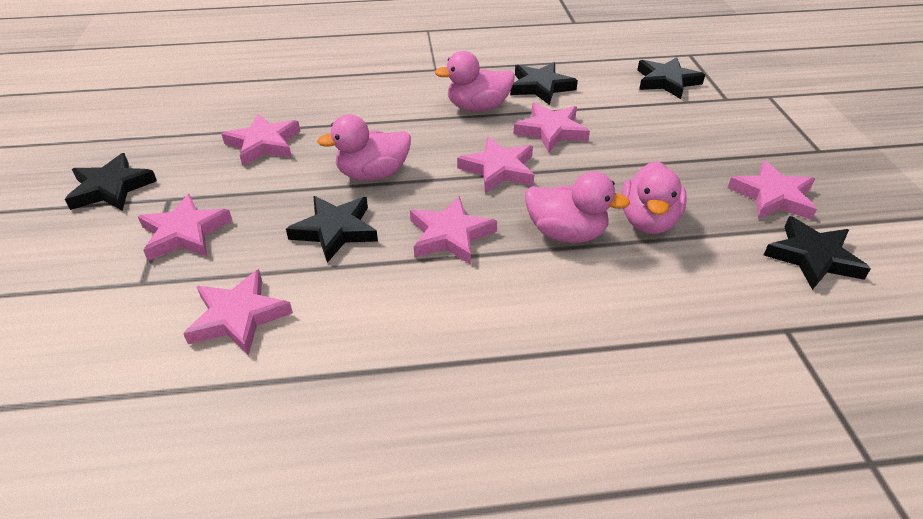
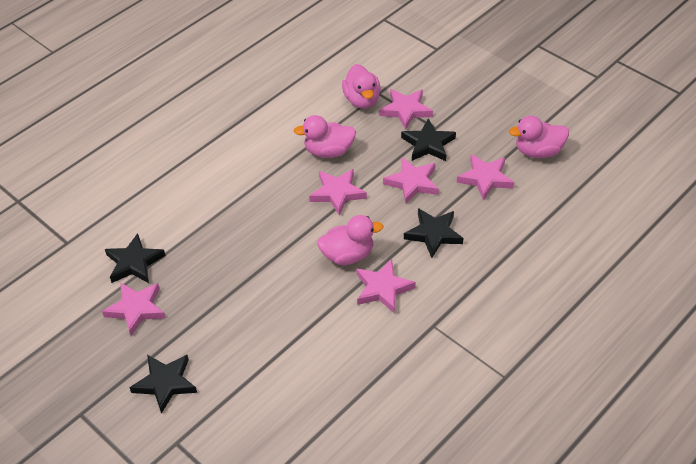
black star: 5 -> 4
pink star: 7 -> 6

